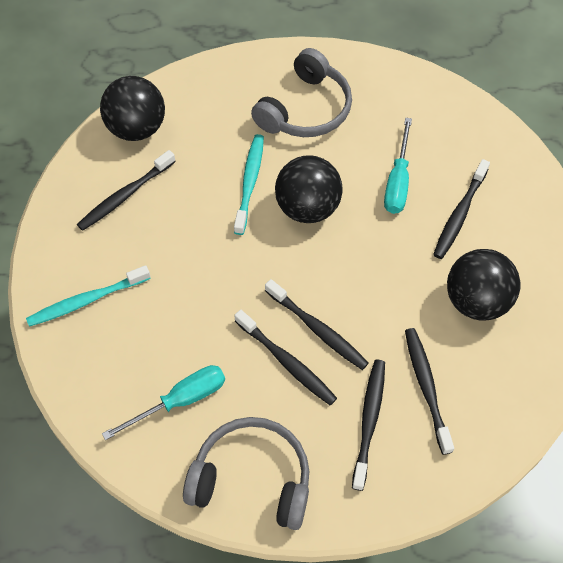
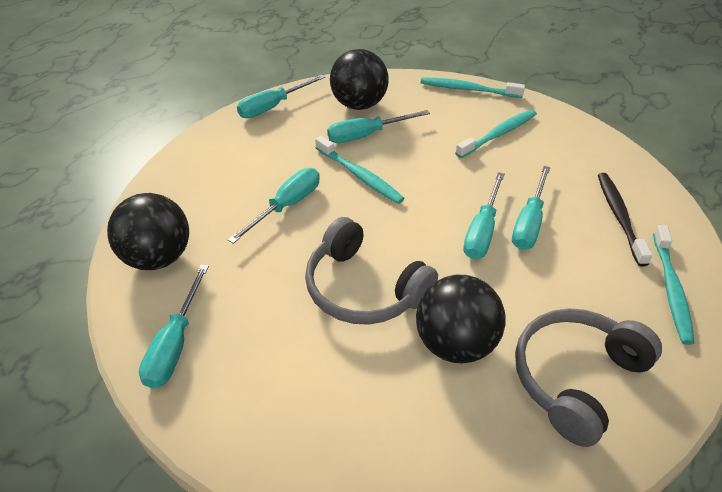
black toothbrush: 6 -> 1
turquoise screwdriver: 2 -> 6
turquoise toothbrush: 2 -> 4

